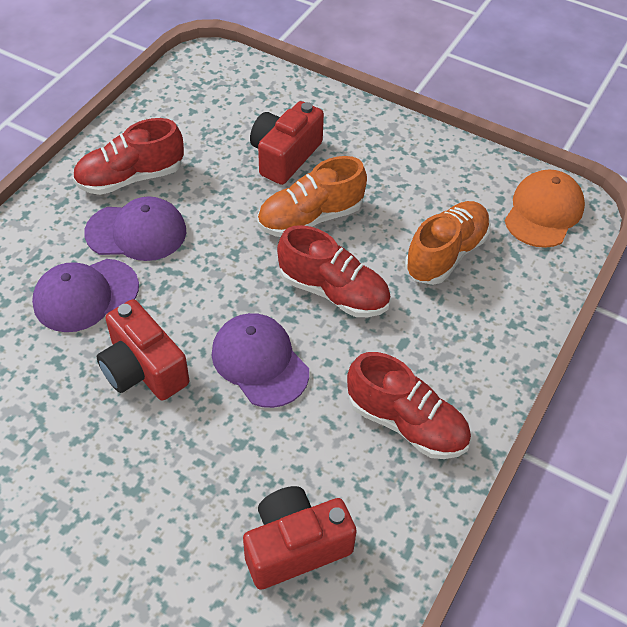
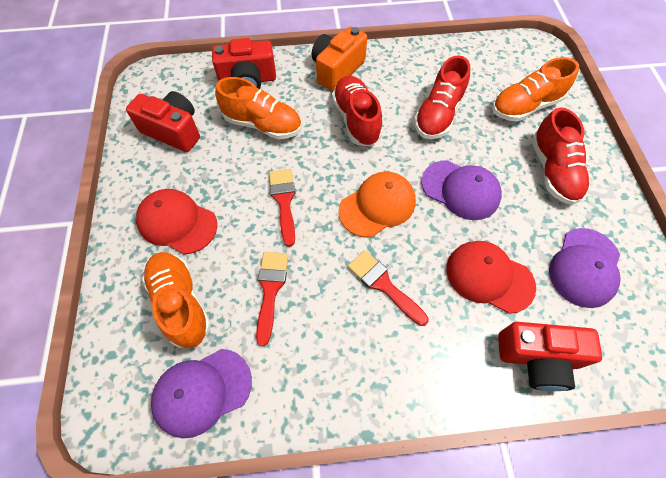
orange camera: 0 -> 1
orange shoe: 2 -> 3
red brush: 0 -> 3
red cap: 0 -> 2

